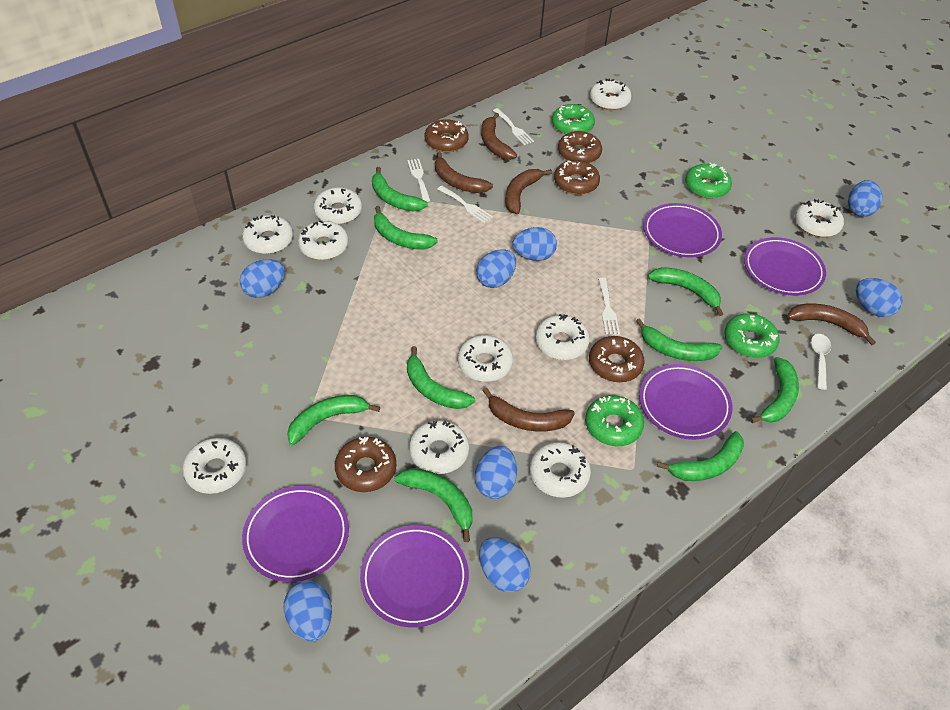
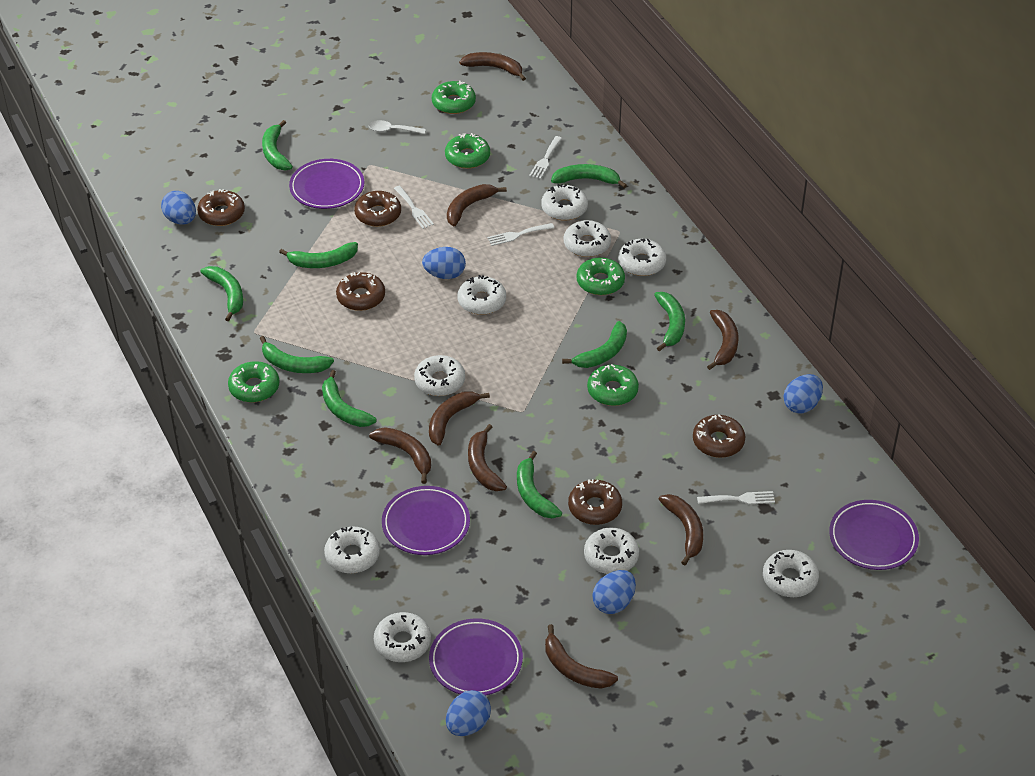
blue egg: 8 -> 5
brown banana: 5 -> 8
green donut: 4 -> 5
purple plate: 5 -> 4
white donut: 10 -> 9

